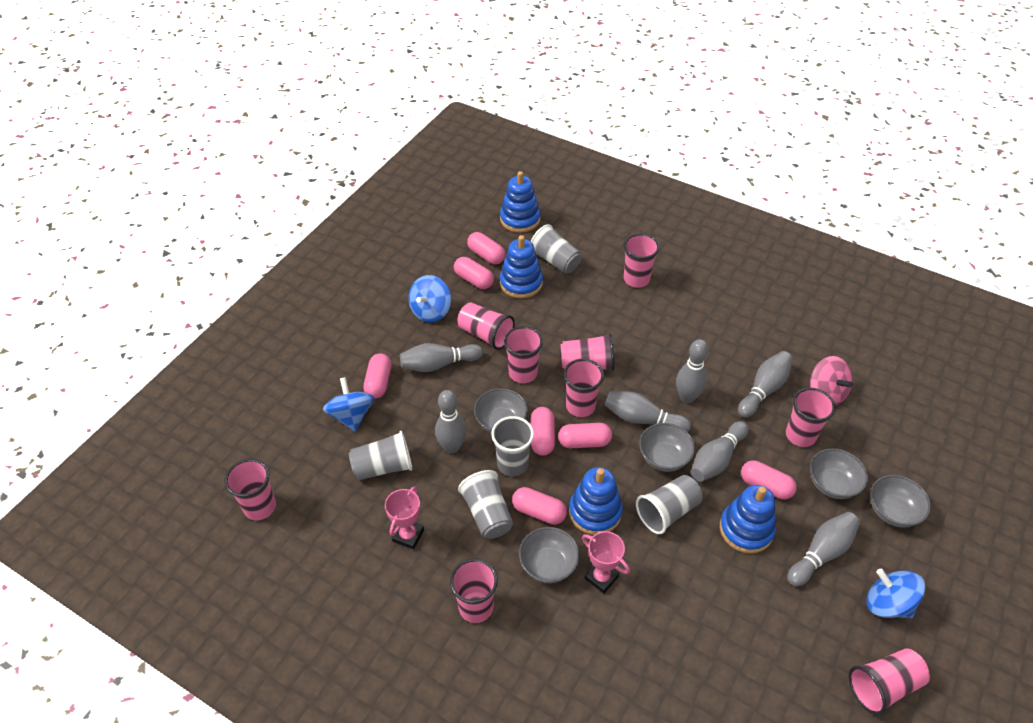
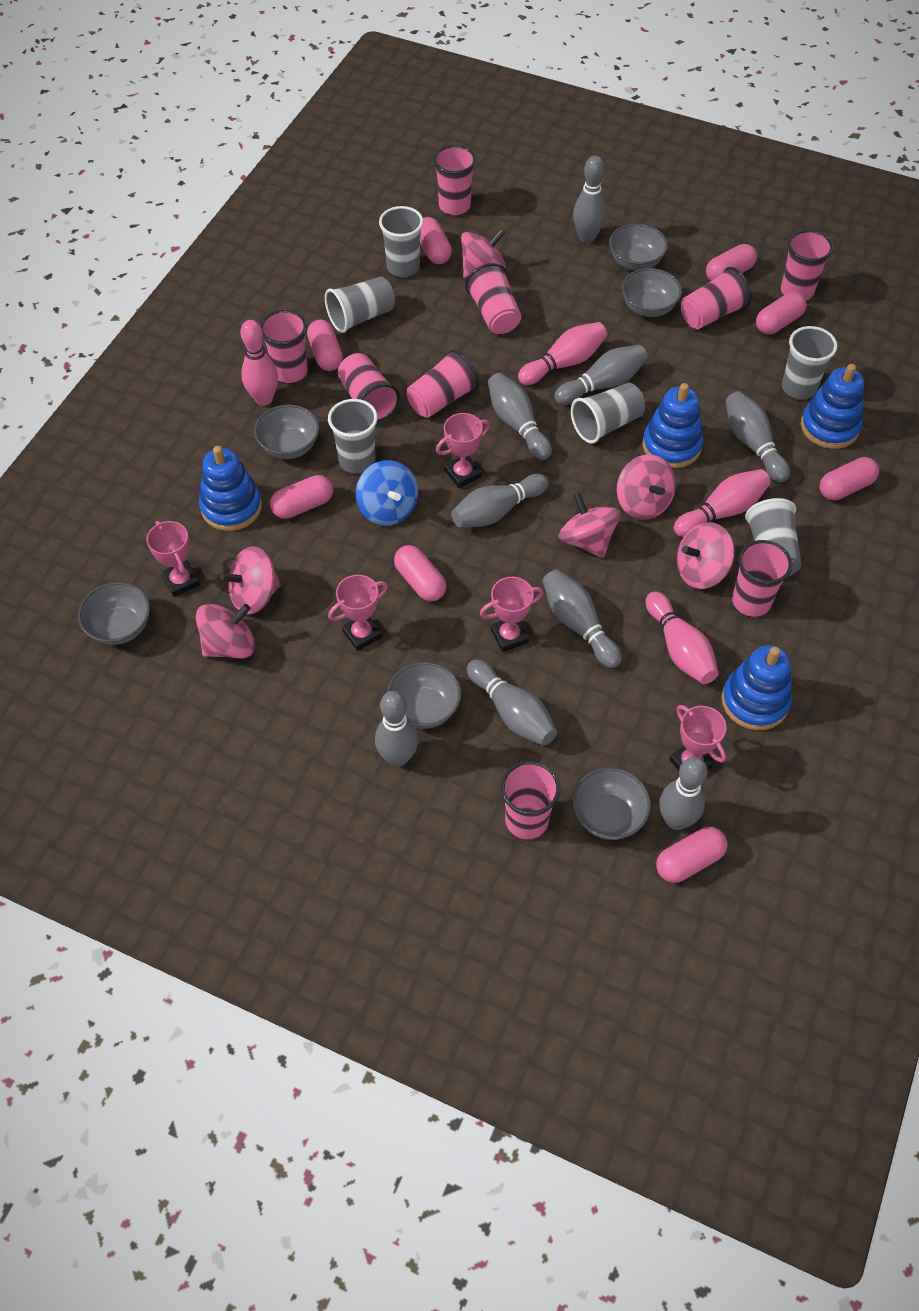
blue spinning top: 3 -> 1
grey bowl: 5 -> 6
grey bowling pin: 7 -> 9
grey cup: 5 -> 6
pink bowling pin: 0 -> 4
pink capsule: 7 -> 8
pink spinning top: 1 -> 6
pink trophy: 2 -> 5

